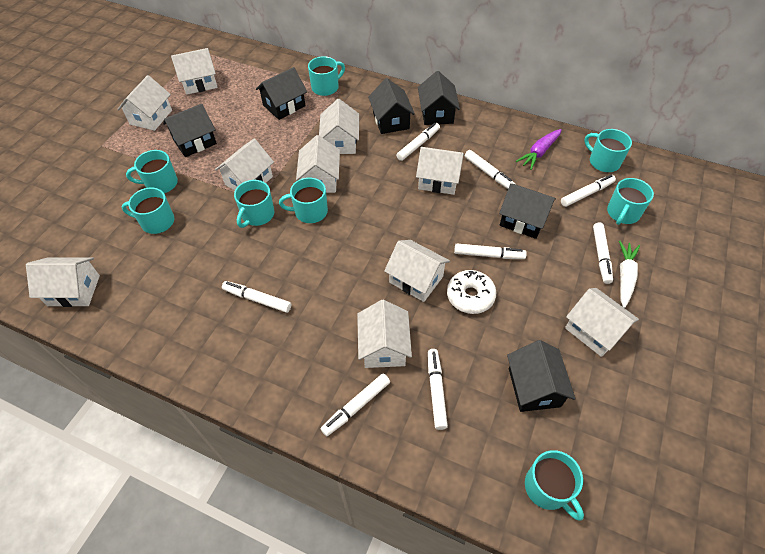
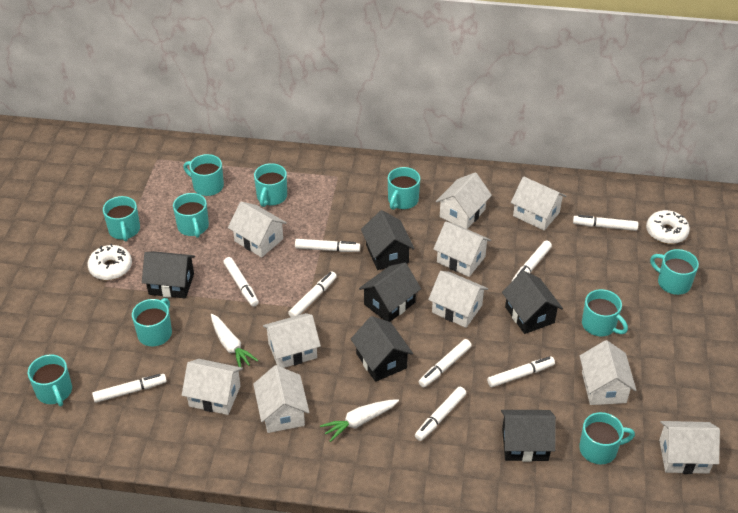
purple carrot: 1 -> 0
turquoise mug: 8 -> 10
white carrot: 1 -> 2
white donut: 1 -> 2
white marker: 8 -> 9

